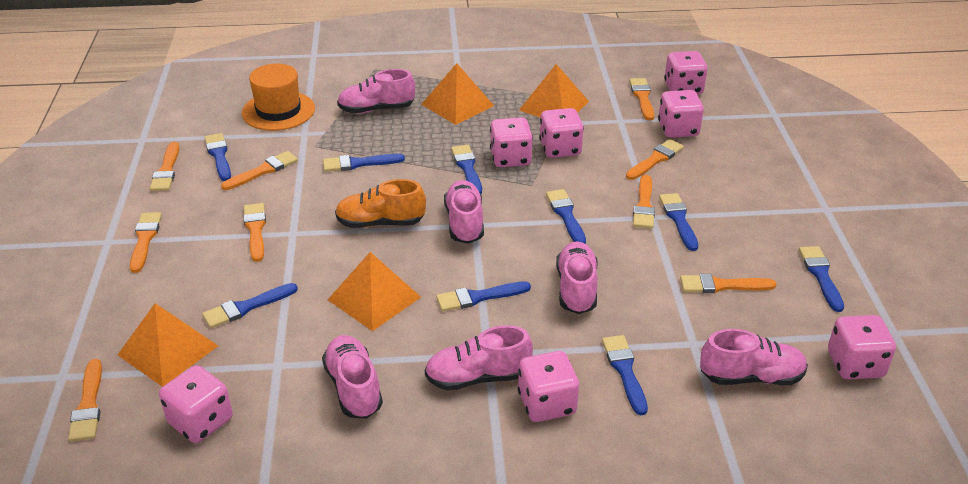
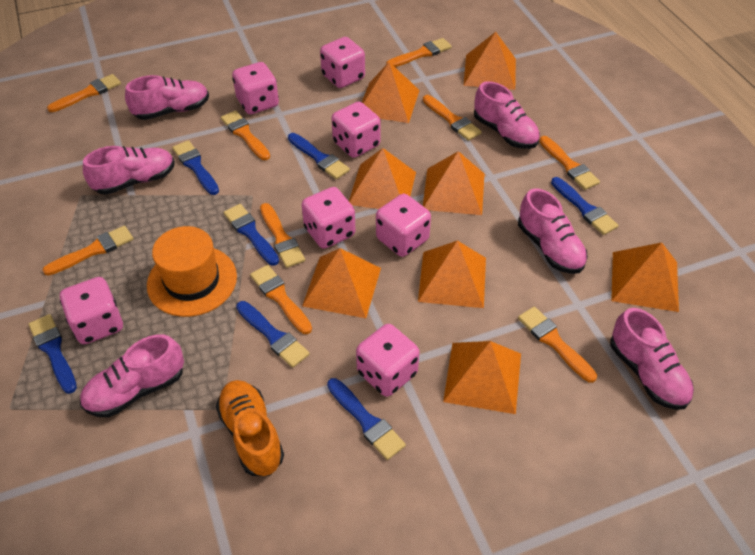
blue brush: 9 -> 7
orange pyramid: 4 -> 8

